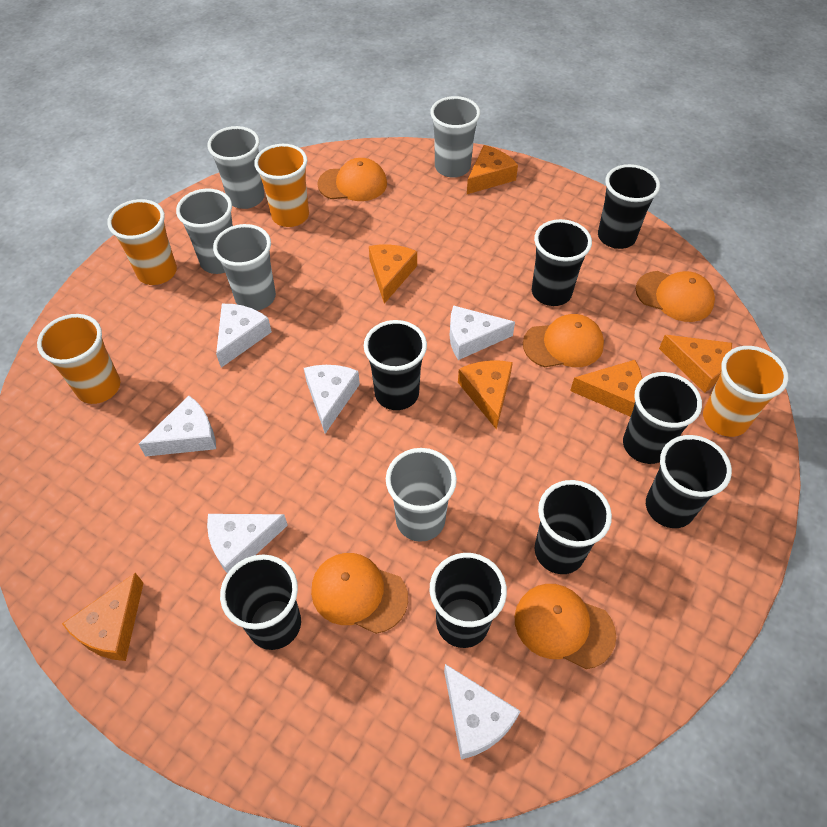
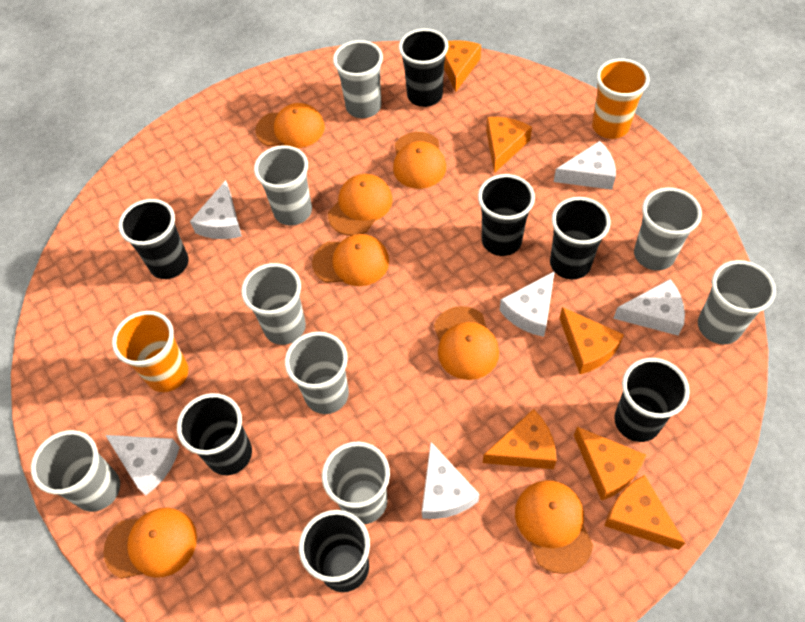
black cup: 8 -> 7
grey cup: 5 -> 8
orange cap: 5 -> 7
orange cup: 4 -> 2

